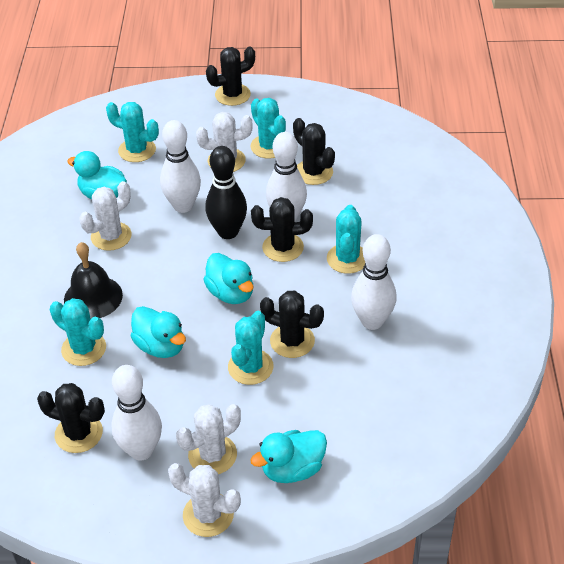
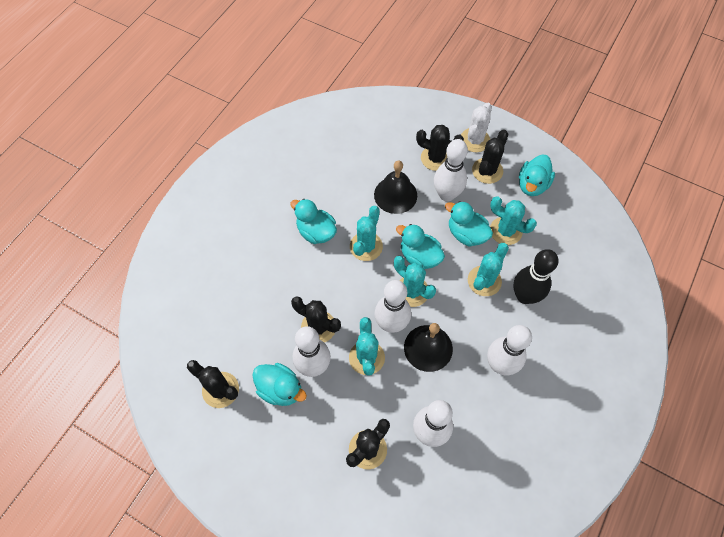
black bell: 1 -> 2
turquoise duck: 4 -> 5
white bowling pin: 4 -> 5
white cactus: 4 -> 1

